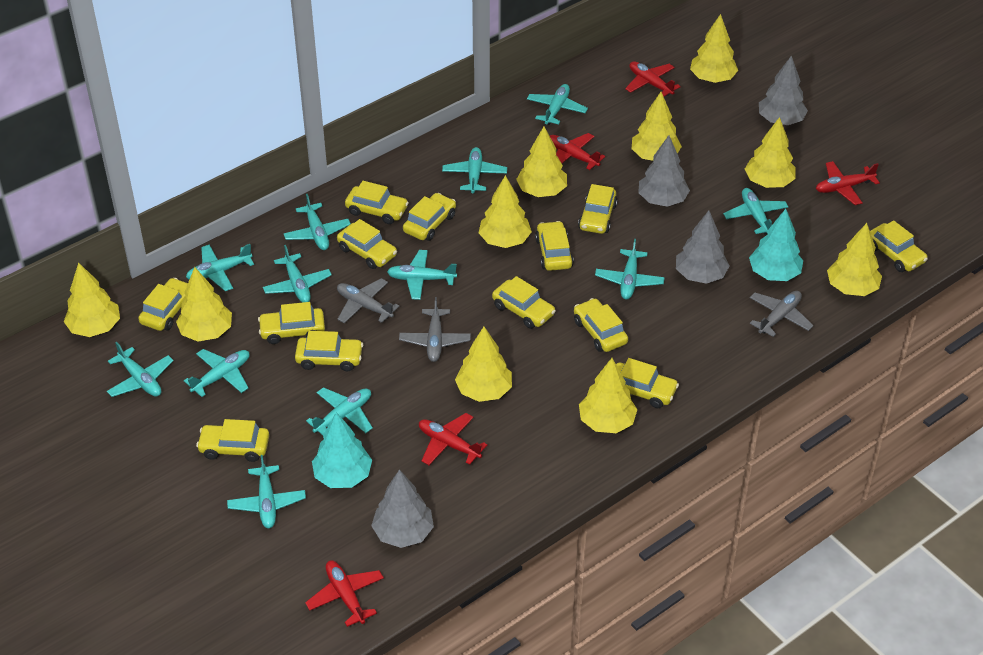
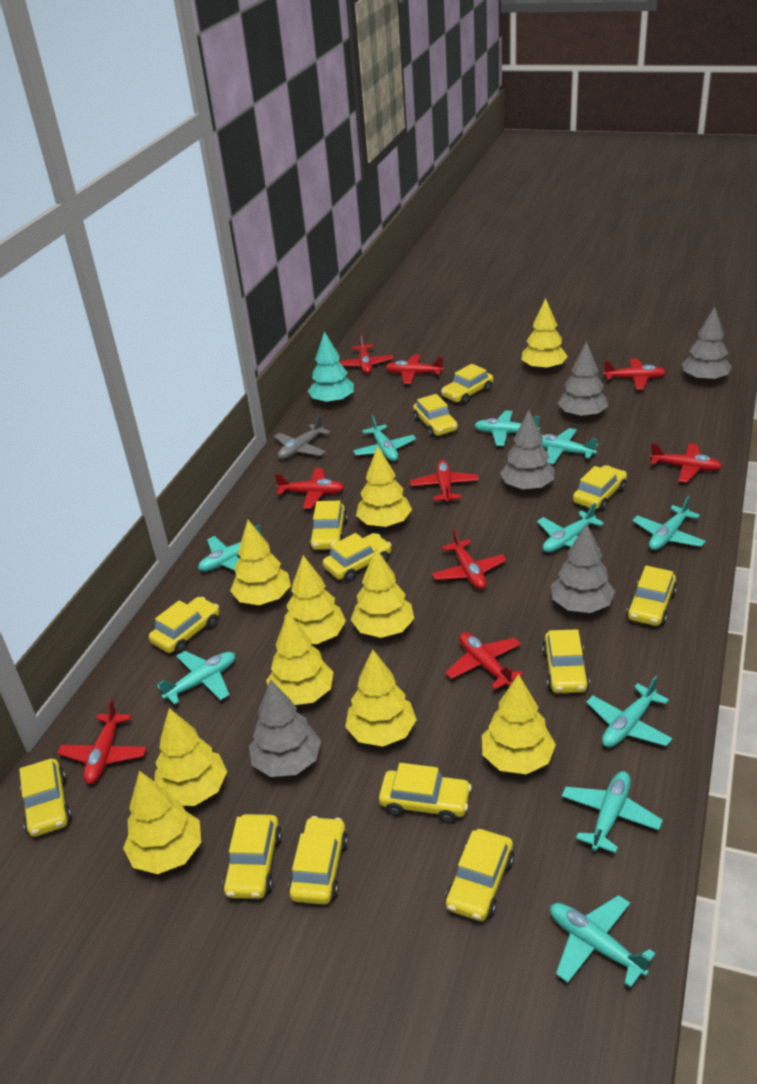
grey plane: 3 -> 1
grey tree: 4 -> 5
red plane: 5 -> 9
turquoise plane: 12 -> 10
turquoise tree: 2 -> 1

